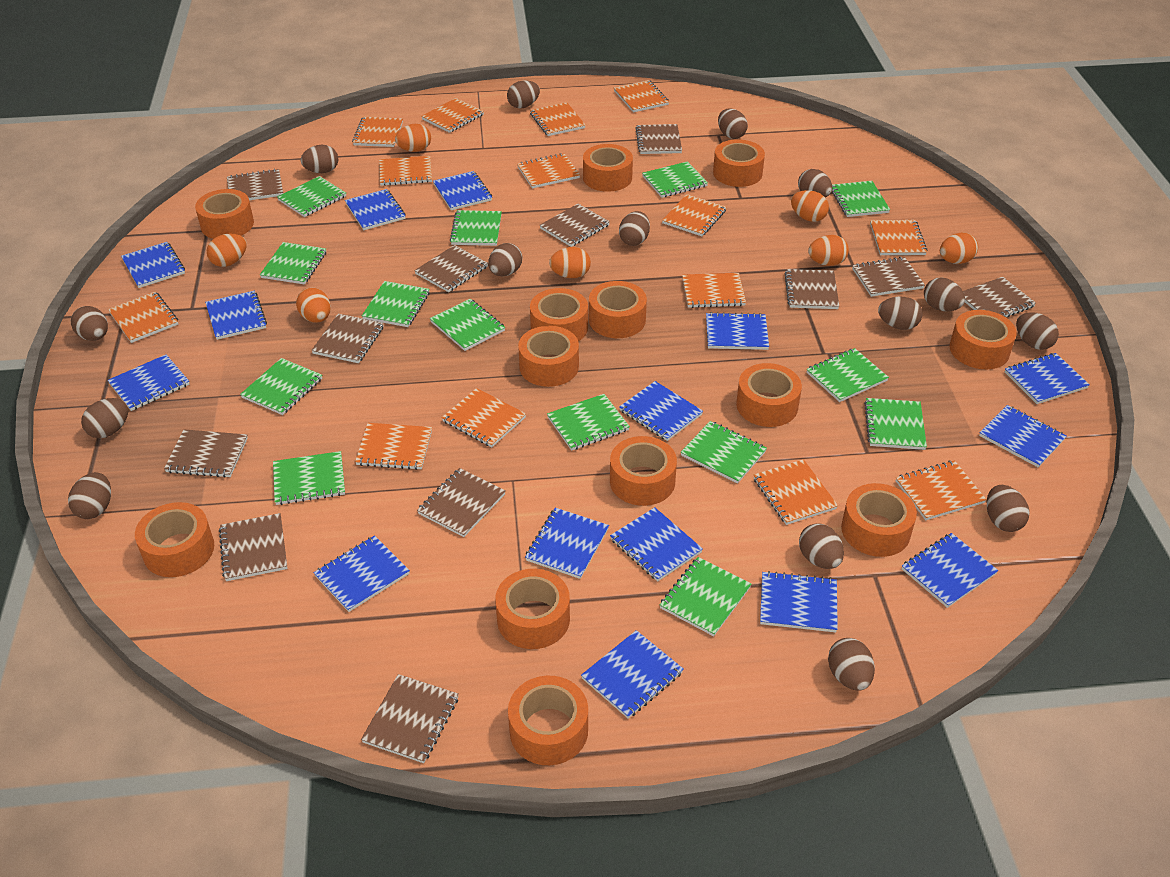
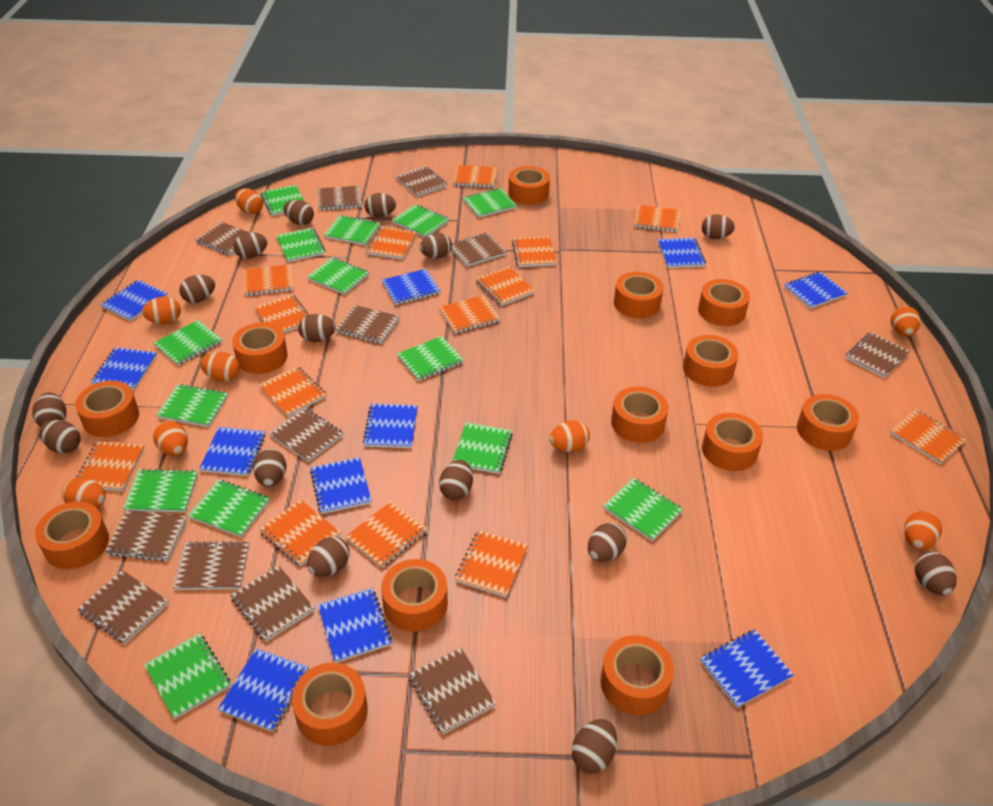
blue notebook: 15 -> 11
orange egg: 7 -> 8

